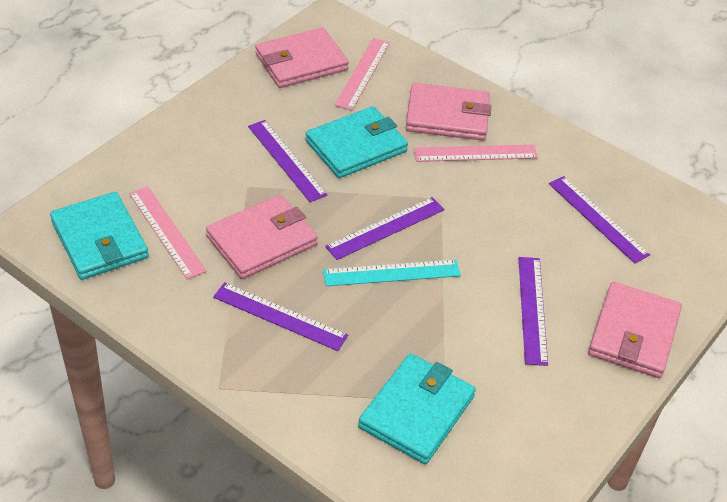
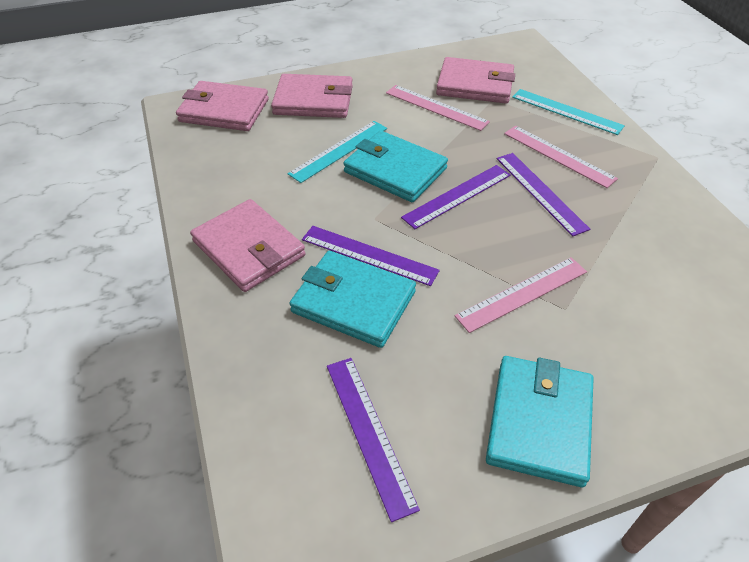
purple ruler: 5 -> 4
turquoise ruler: 1 -> 2

